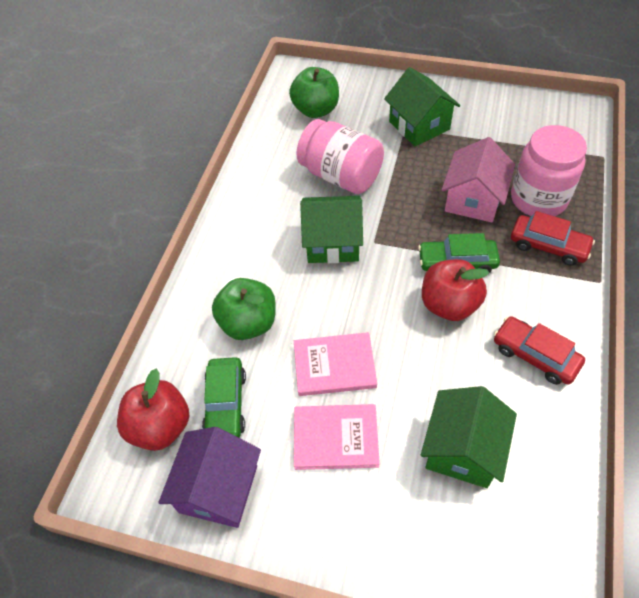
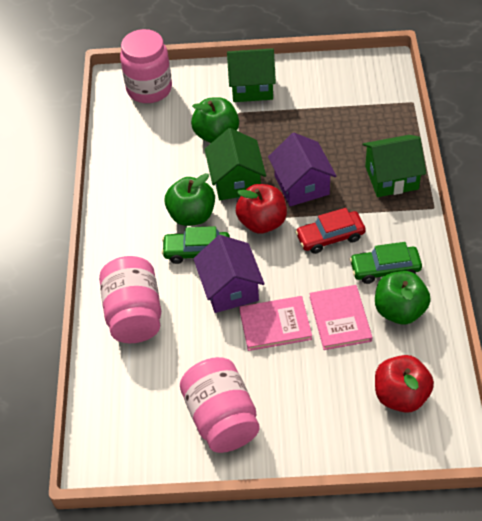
green apple: 2 -> 3
pink house: 1 -> 0
pink jar: 2 -> 3
purple house: 1 -> 2
red car: 2 -> 1

